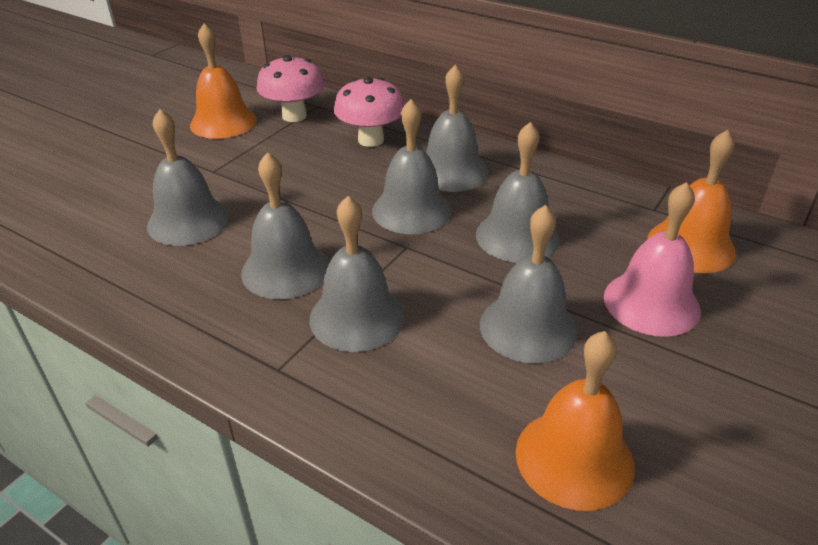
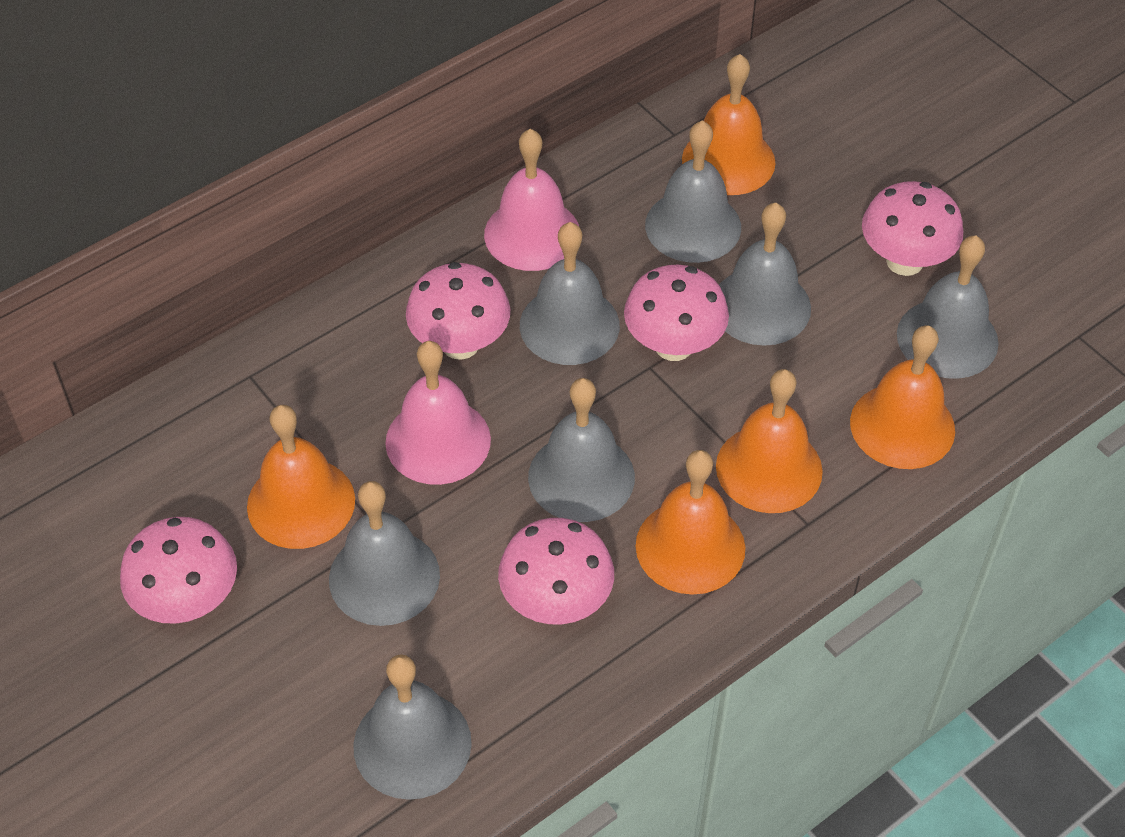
orange bell: 3 -> 5
pink bell: 1 -> 2
pink mushroom: 2 -> 5

